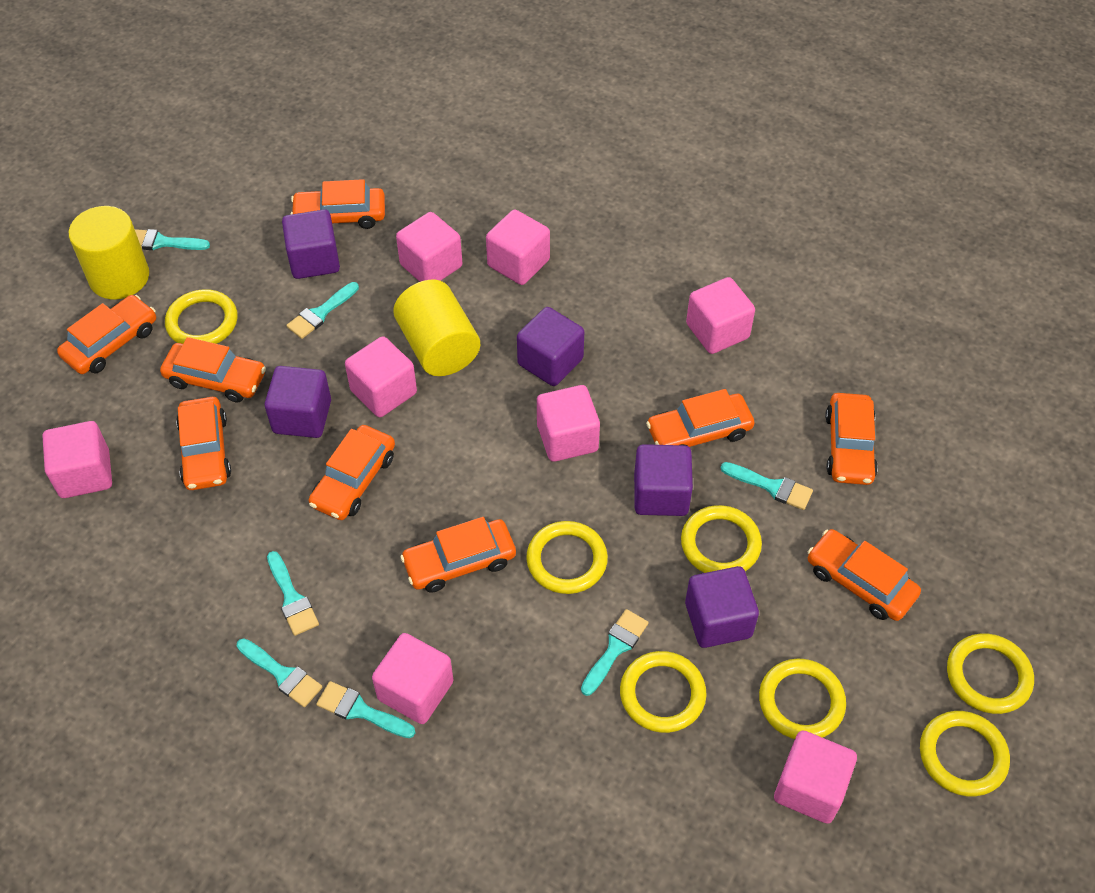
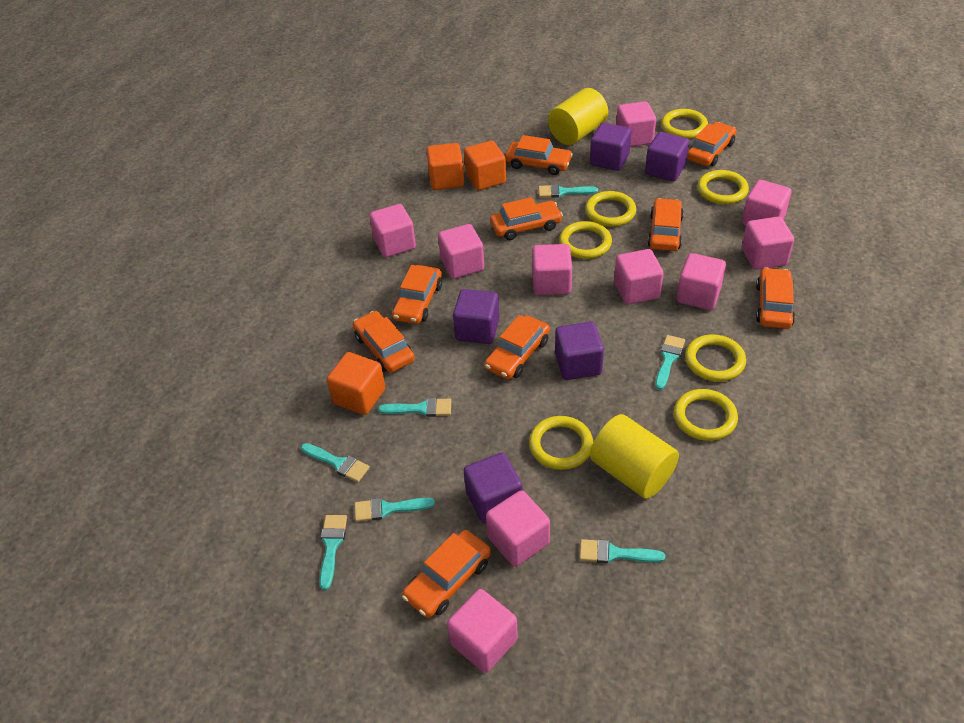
orange cube: 0 -> 3
pink cube: 8 -> 10

